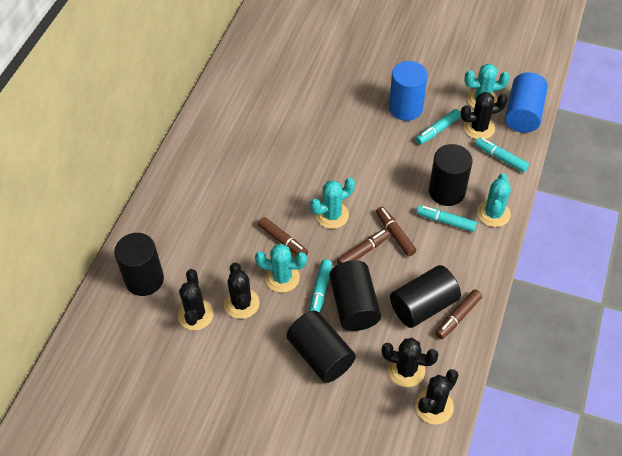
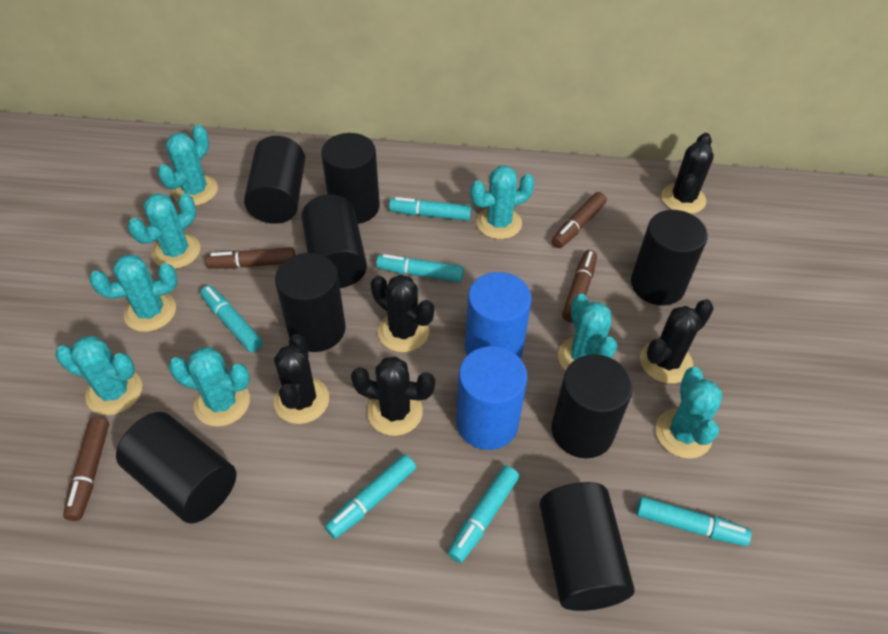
black cylinder: 5 -> 8
turquoise cactus: 4 -> 8
turquoise marker: 4 -> 6

